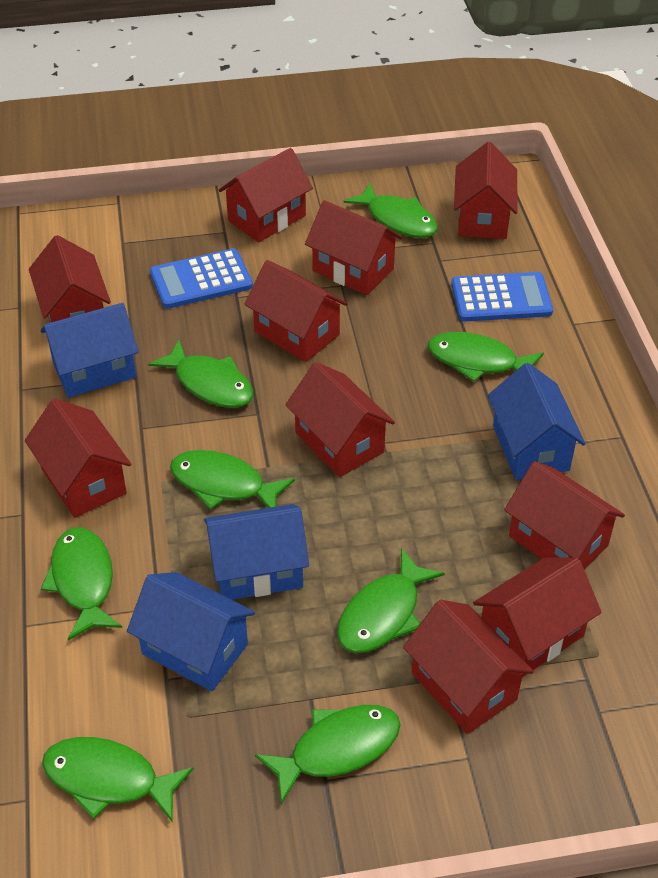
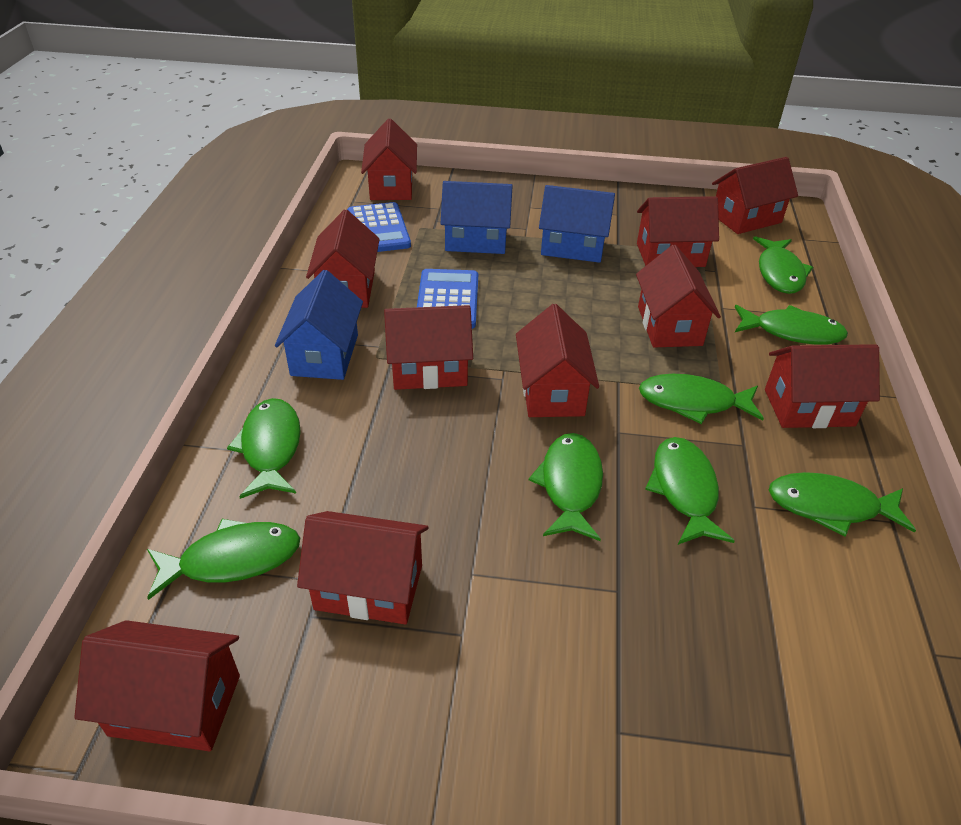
blue house: 4 -> 3

